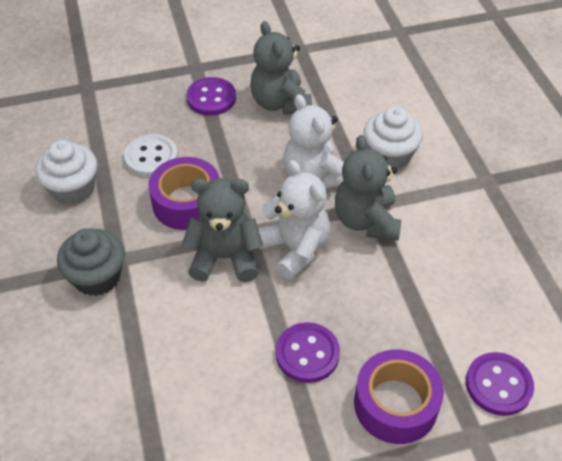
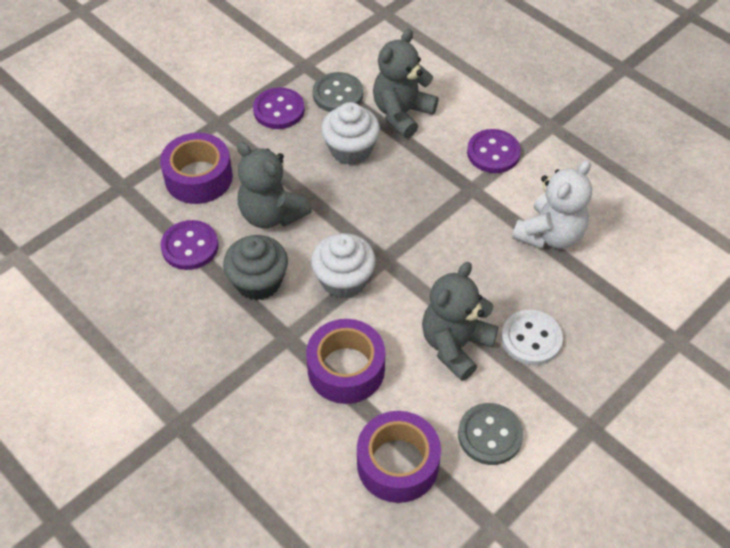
grey button: 0 -> 2
purple tape: 2 -> 3
white teddy bear: 2 -> 1

